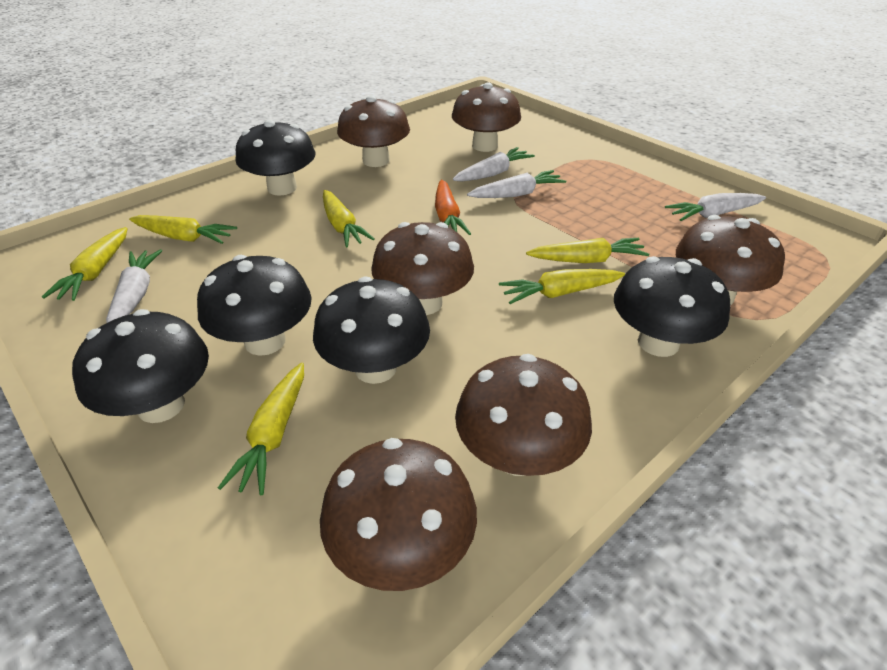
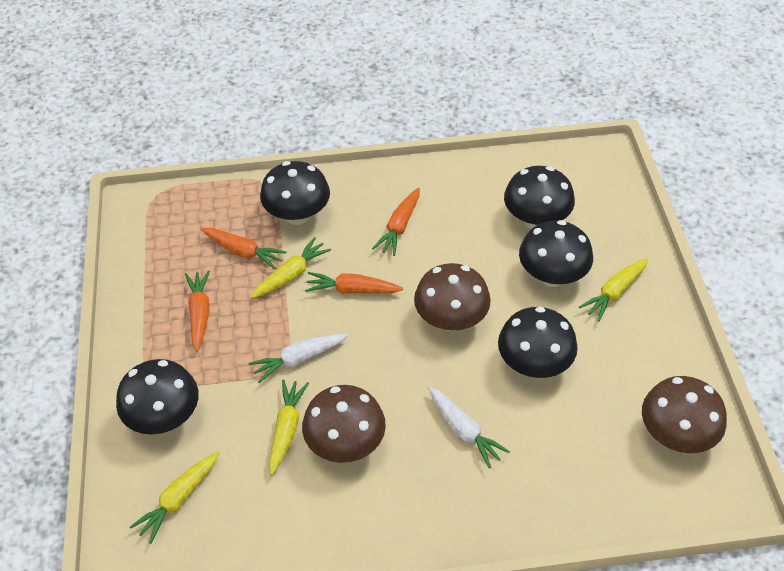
brown mushroom: 6 -> 3
orange carrot: 1 -> 4
white carrot: 4 -> 2
yellow carrot: 6 -> 4

